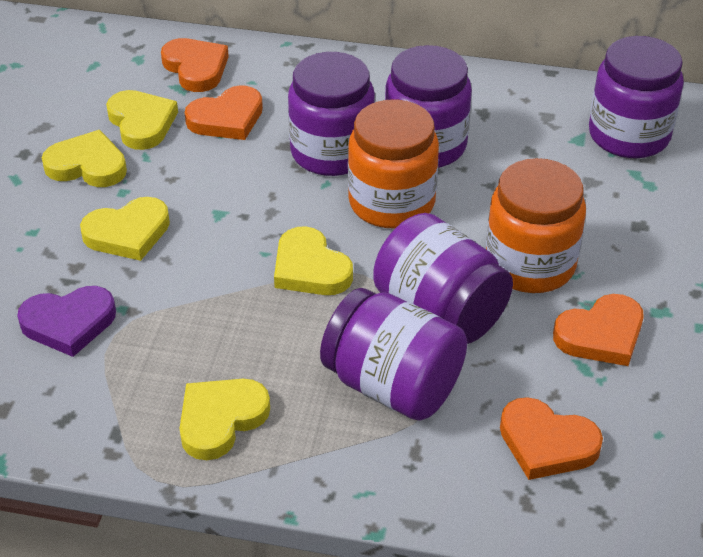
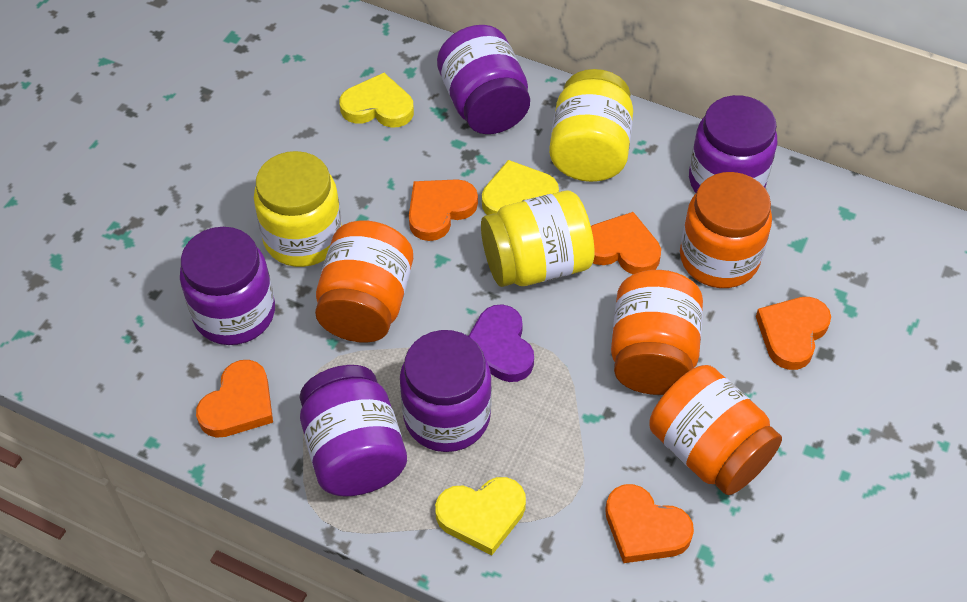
orange heart: 4 -> 5
orange jar: 2 -> 4
yellow heart: 5 -> 3
yellow jar: 0 -> 3

